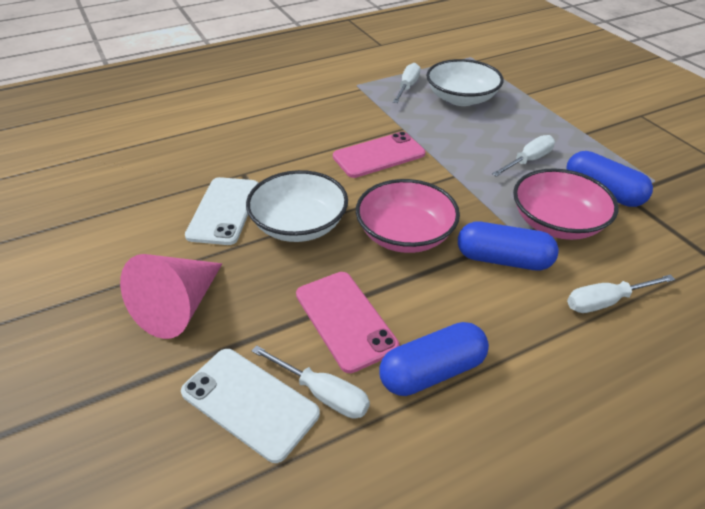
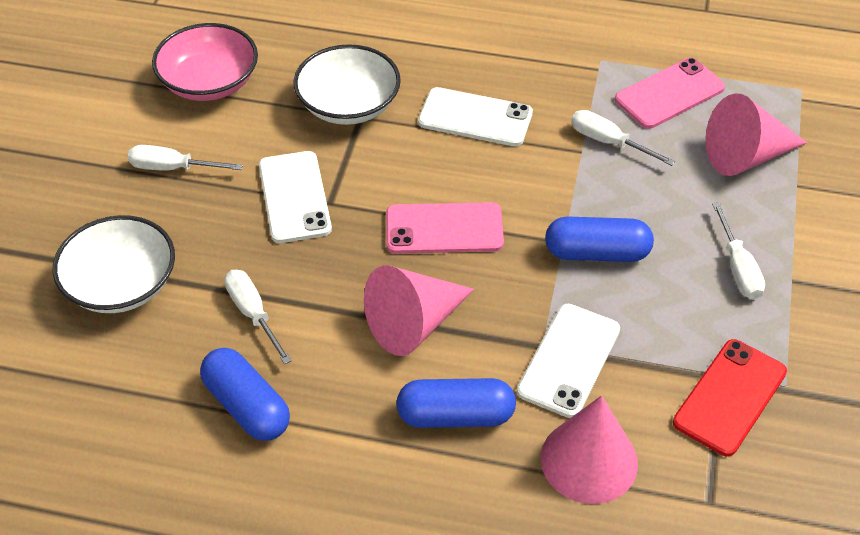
pink bowl: 2 -> 1
pink cone: 1 -> 3
red phone: 0 -> 1
white phone: 2 -> 3

